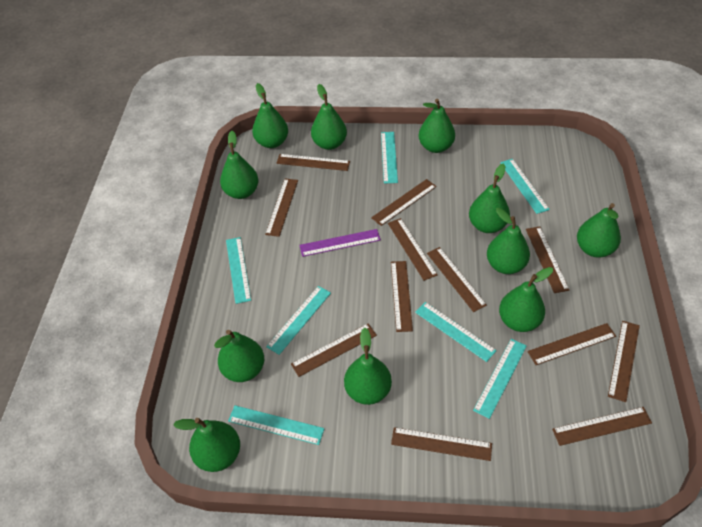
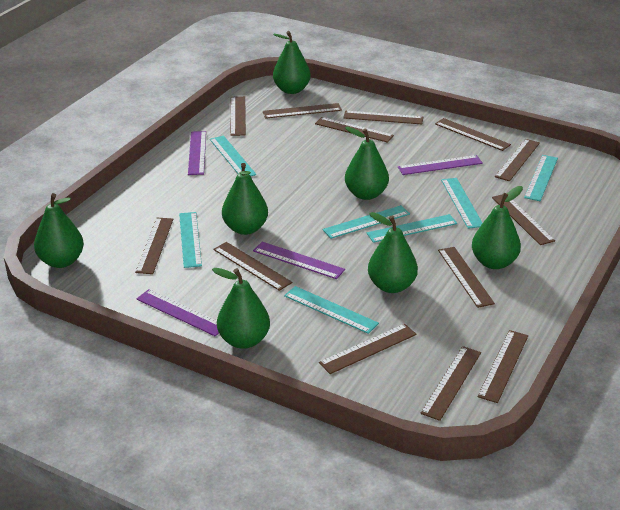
brown ruler: 12 -> 13
green pear: 11 -> 7
purple ruler: 1 -> 4

